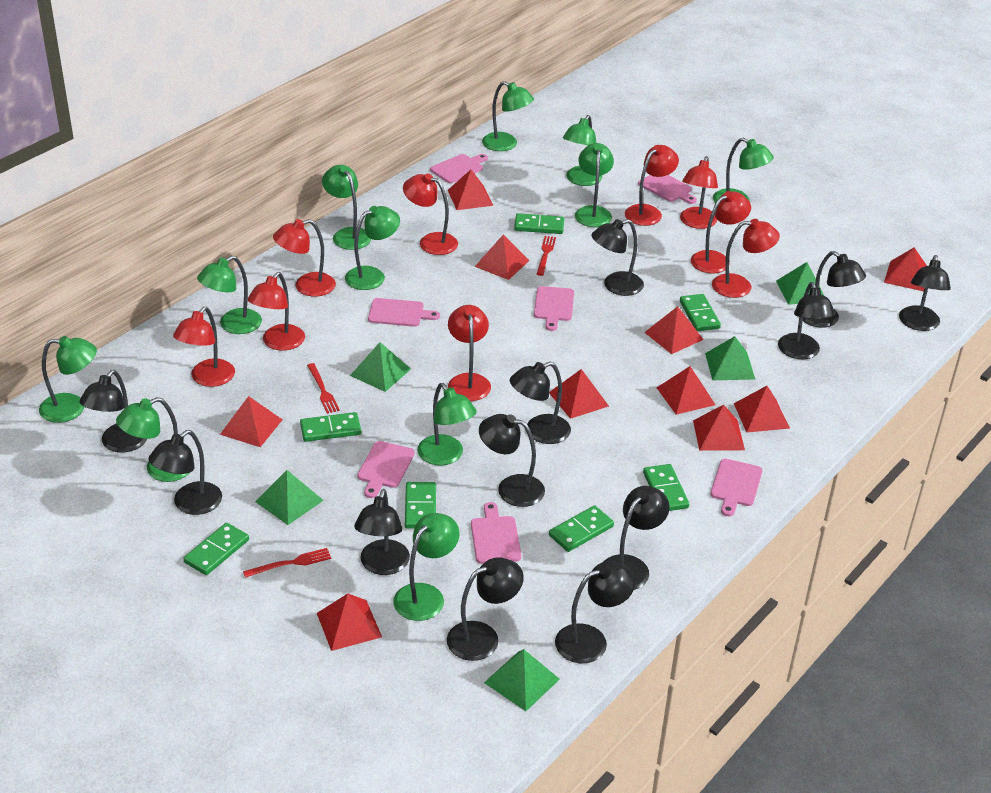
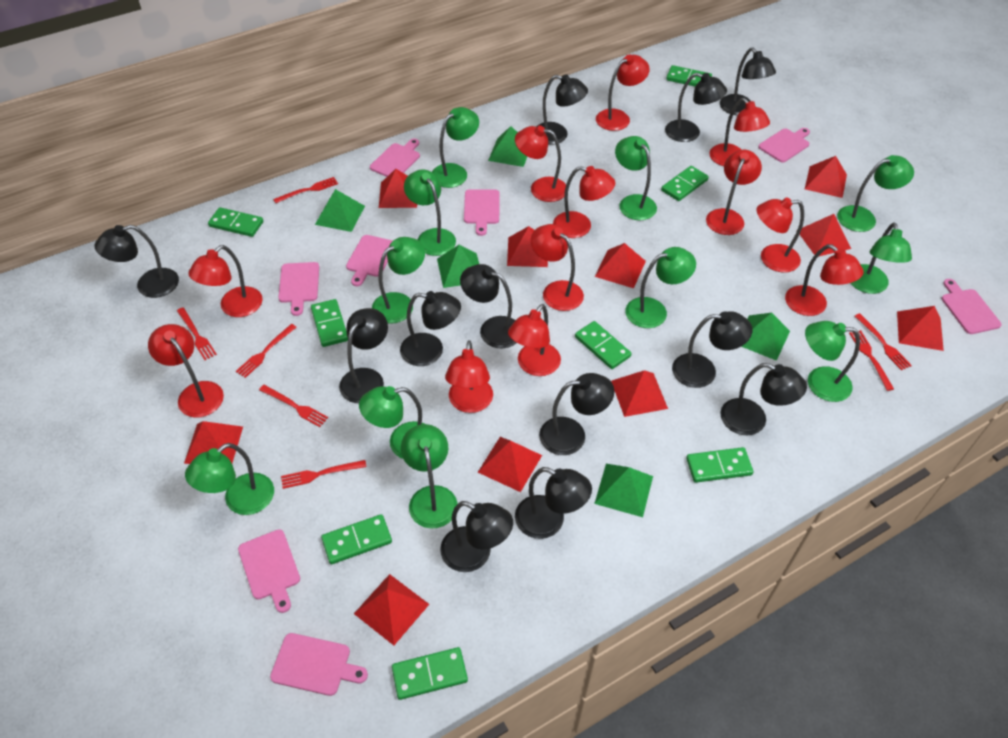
green domino: 7 -> 8
pink cutting board: 7 -> 8
red fork: 3 -> 7
red lamp: 9 -> 12

